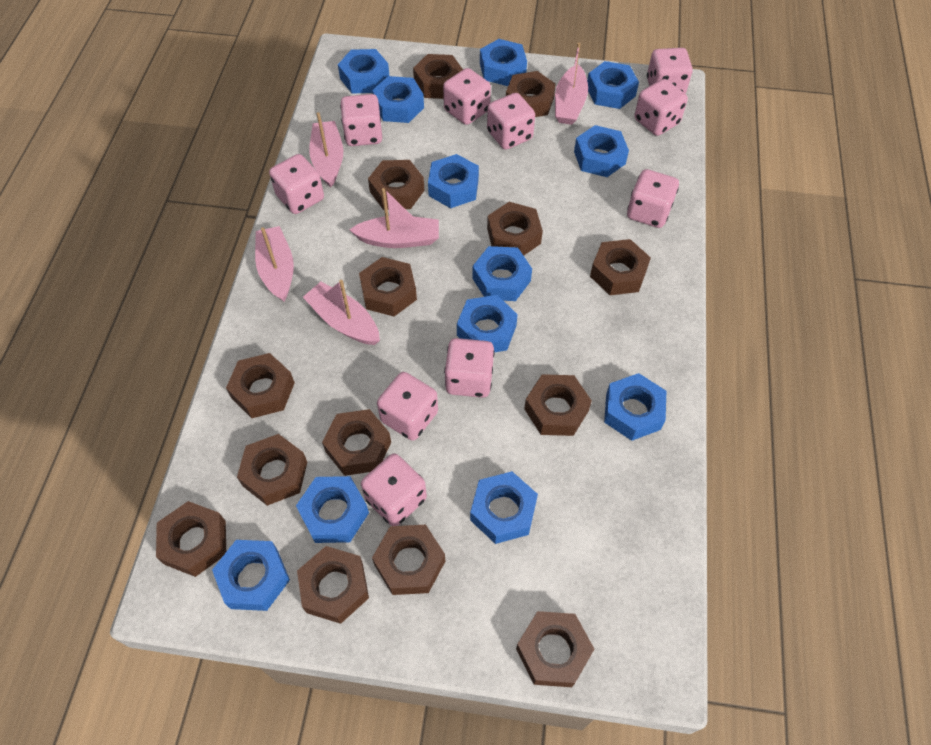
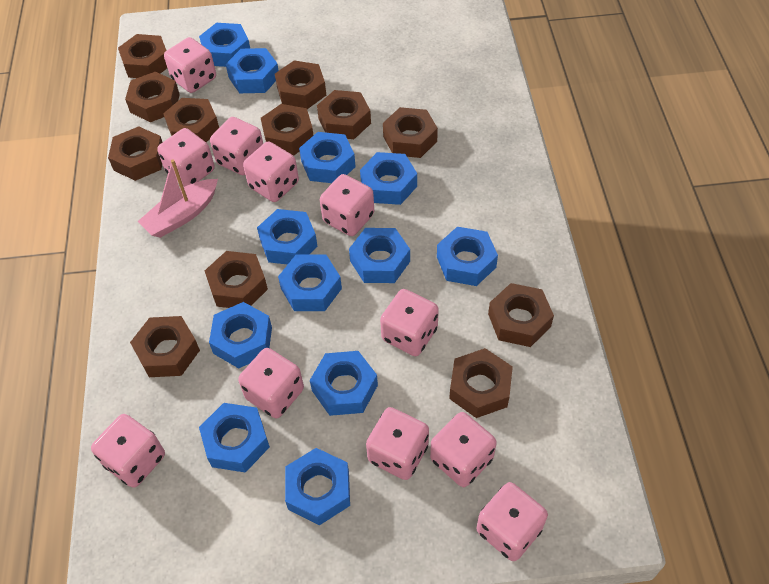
brown nut: 14 -> 12
pink boat: 5 -> 1
pink dice: 10 -> 11

